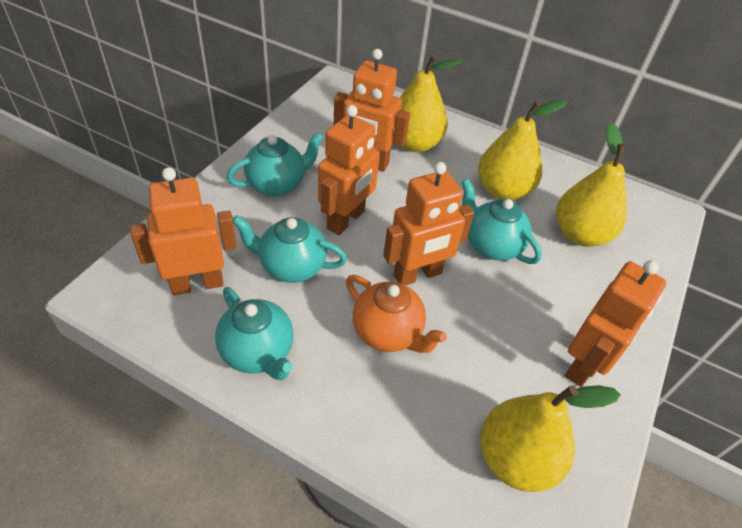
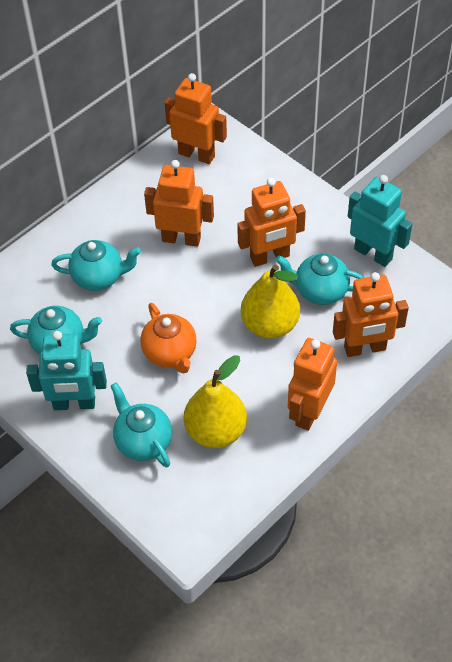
turquoise robot: 0 -> 2
yellow pear: 4 -> 2

